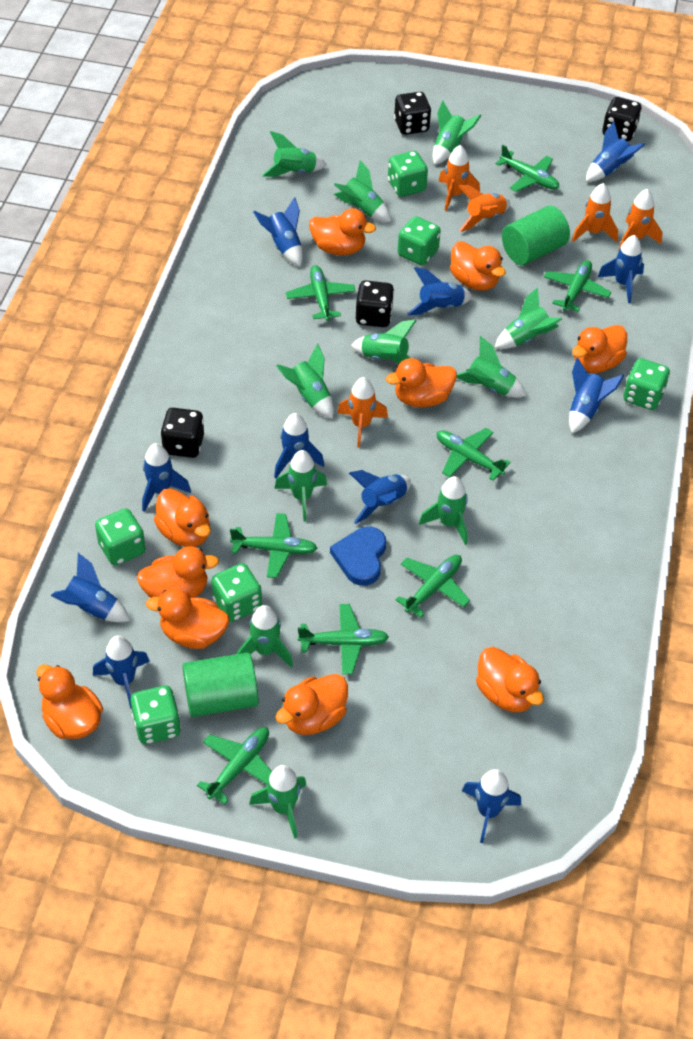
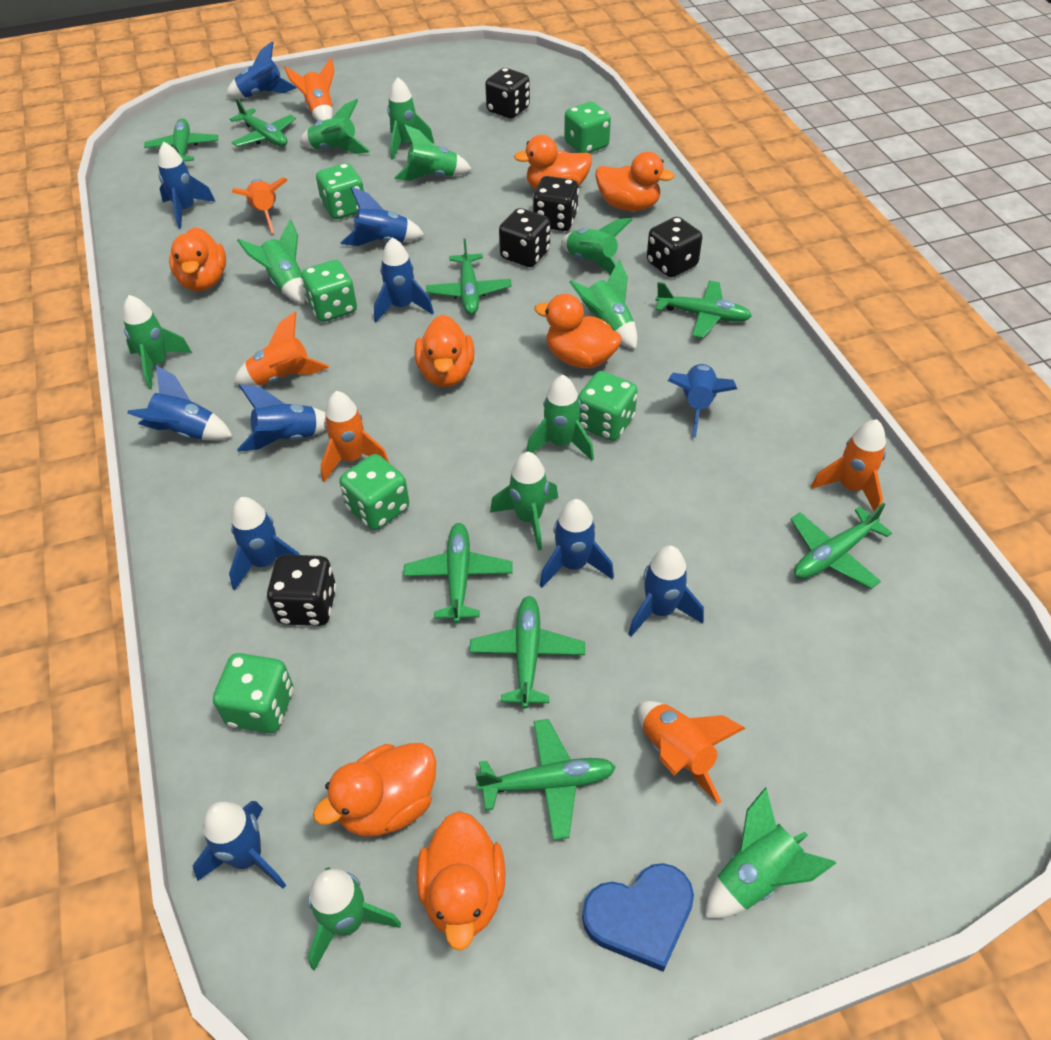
black dice: 4 -> 5
green cylinder: 2 -> 0
orange duck: 10 -> 7
orange rocket: 5 -> 6

